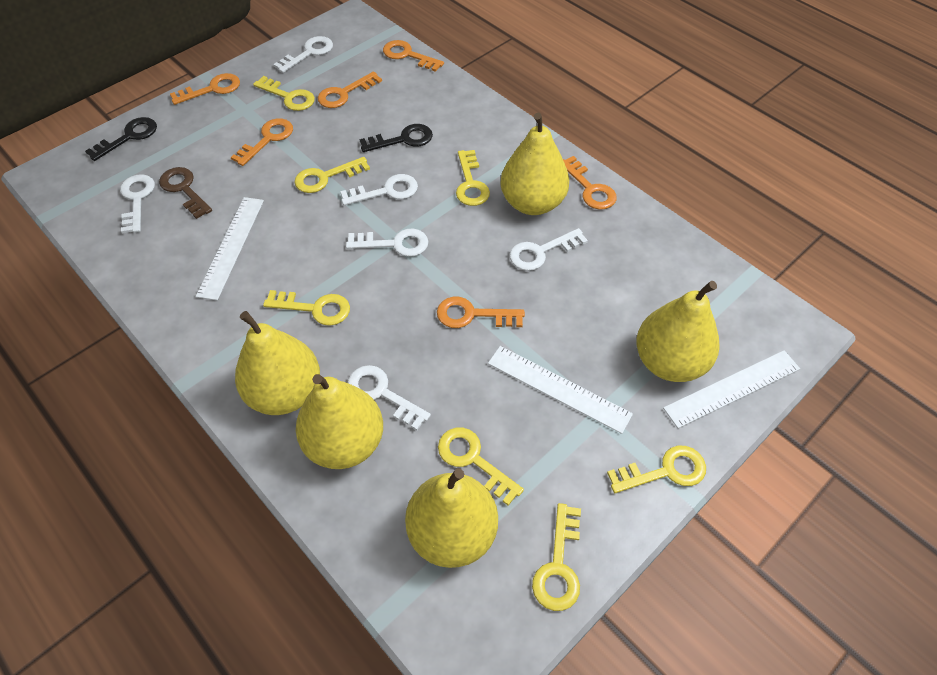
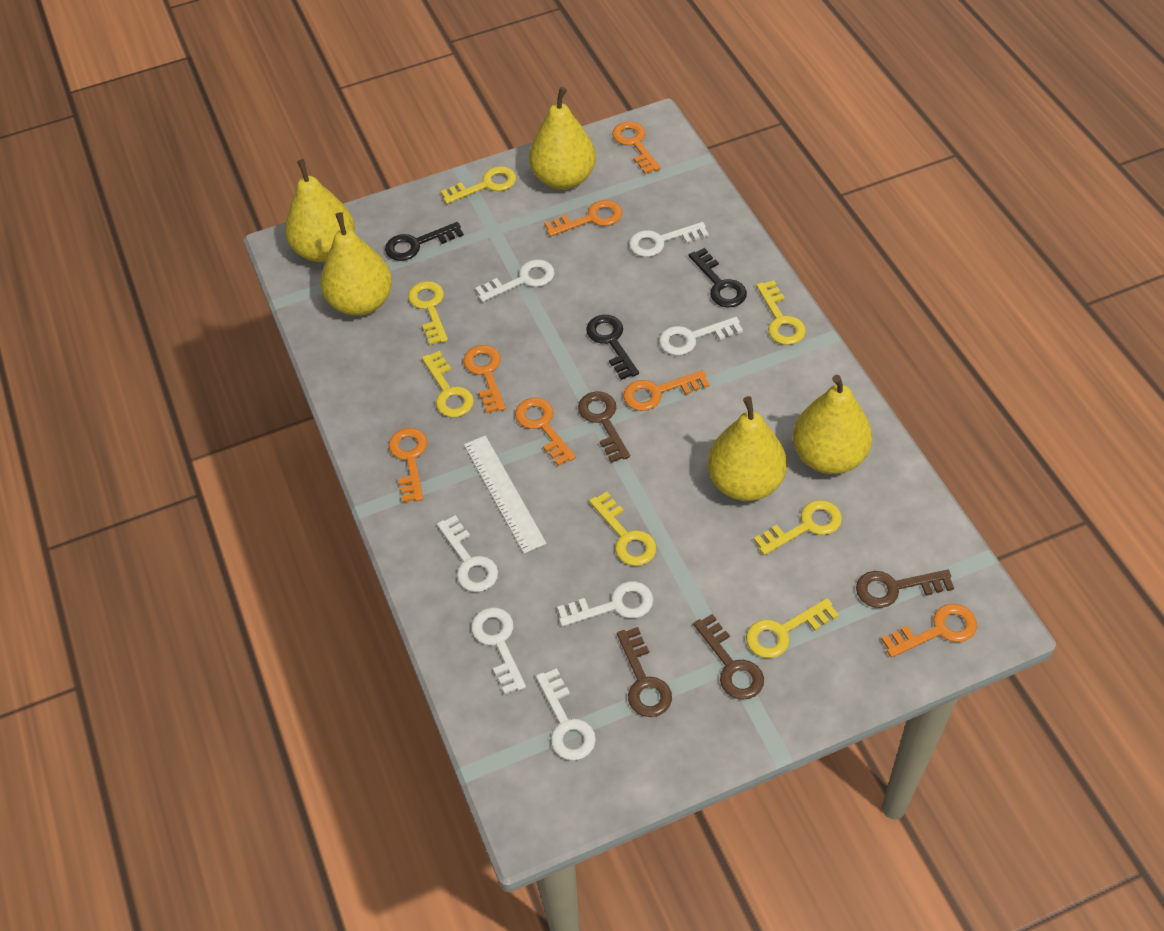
black key: 2 -> 3
brown key: 1 -> 4
orange key: 6 -> 7
white key: 6 -> 7
white ruler: 3 -> 1

